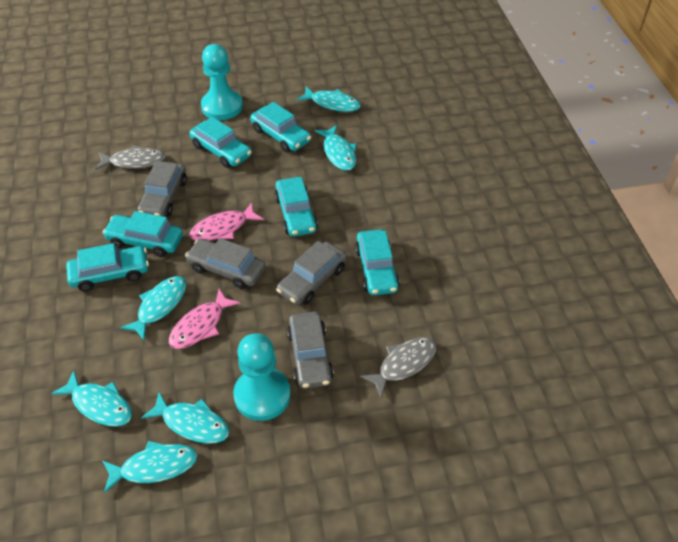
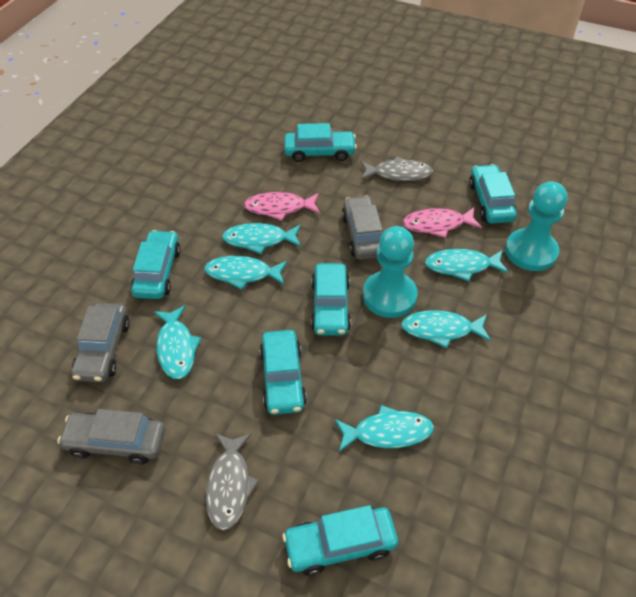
grey car: 4 -> 3

